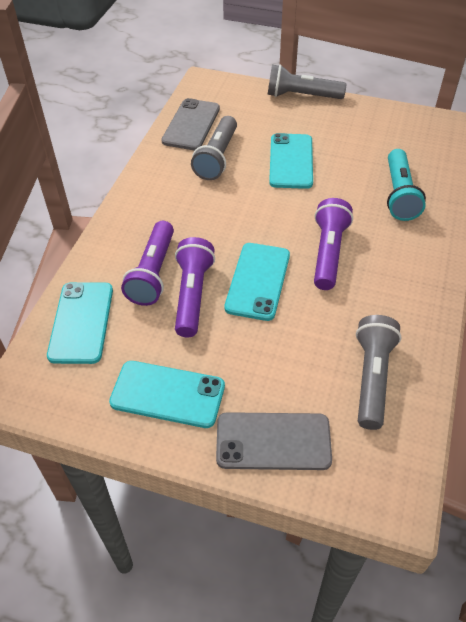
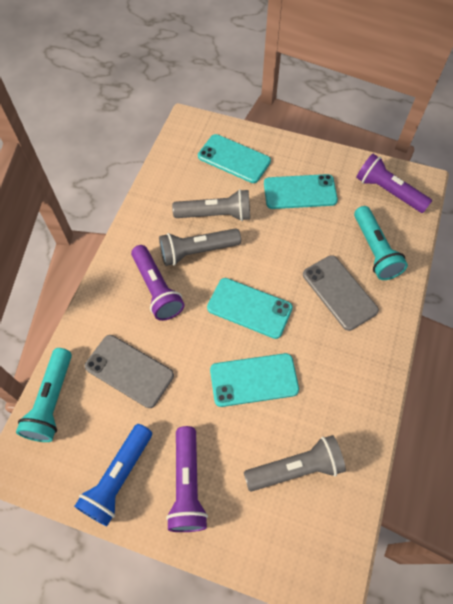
blue flashlight: 0 -> 1
turquoise flashlight: 1 -> 2

